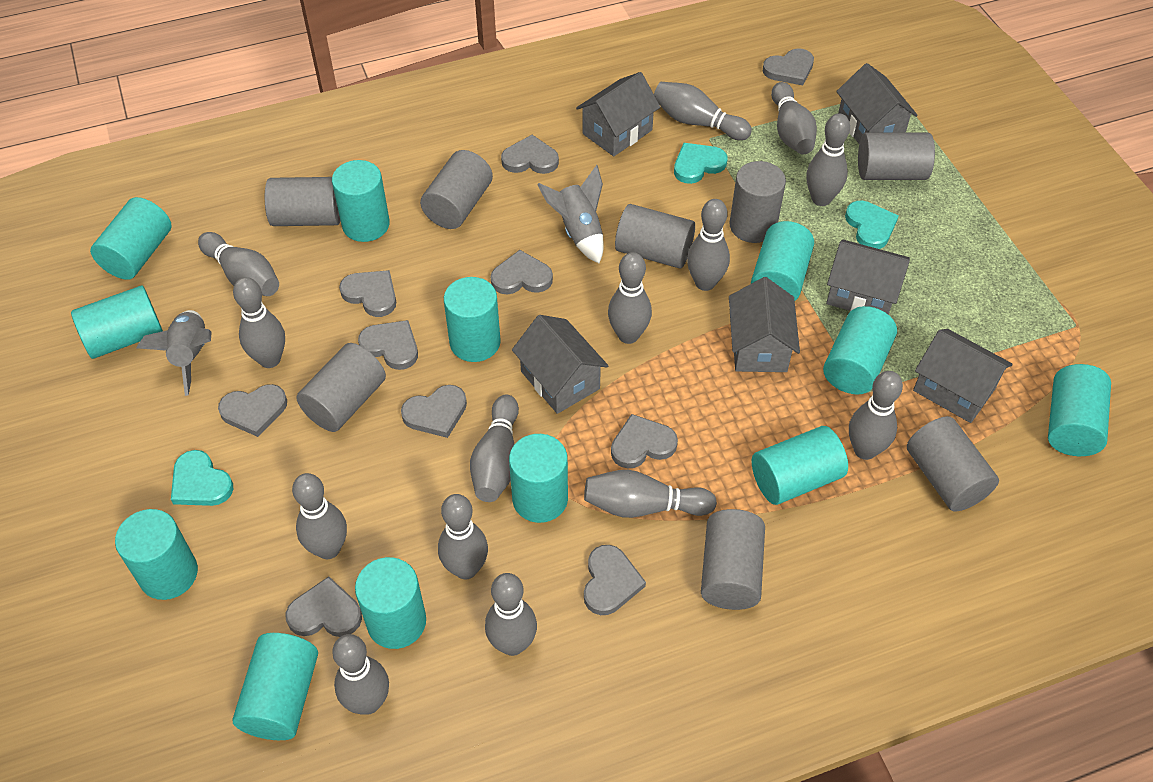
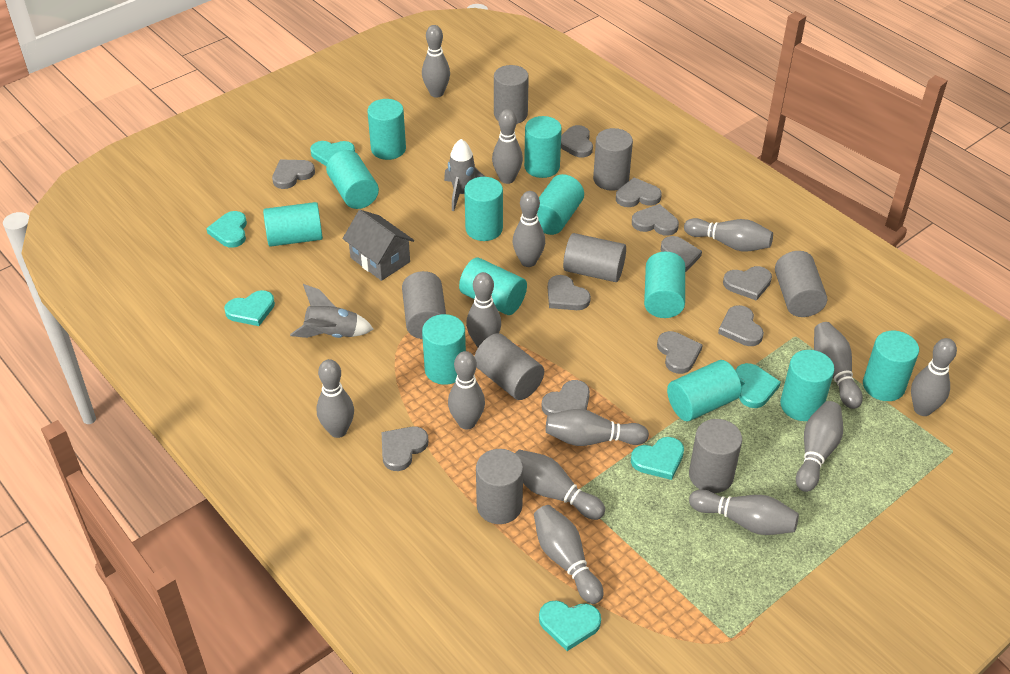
grey heart: 10 -> 11
grey house: 6 -> 1
turquoise heart: 3 -> 6

